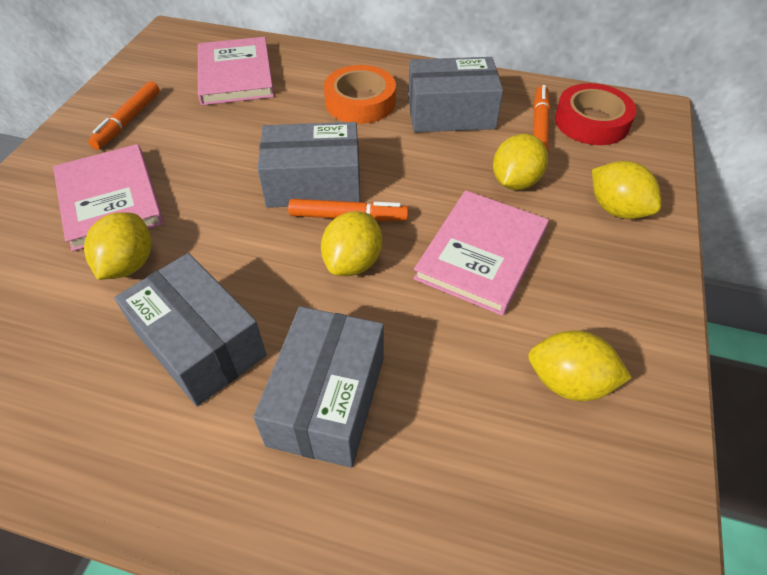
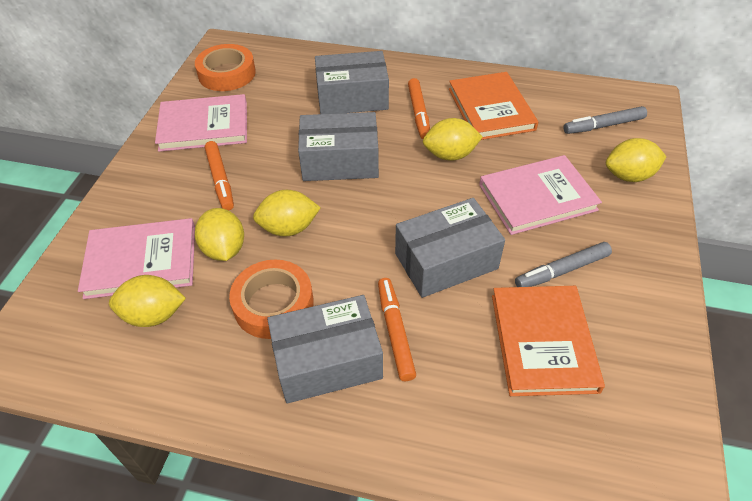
grey marker: 0 -> 2
orange book: 0 -> 2
orange tape: 1 -> 2
red tape: 1 -> 0

